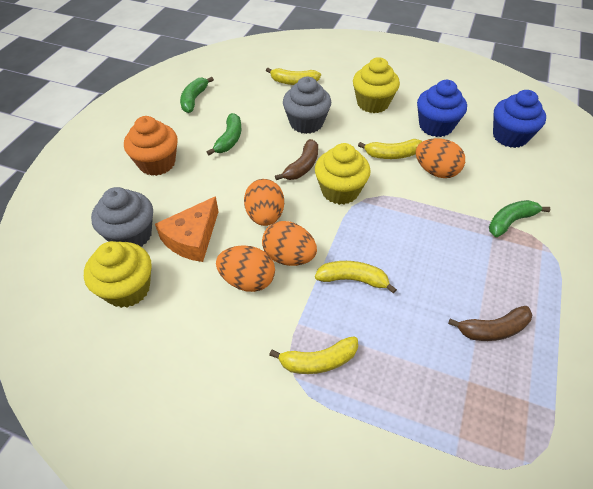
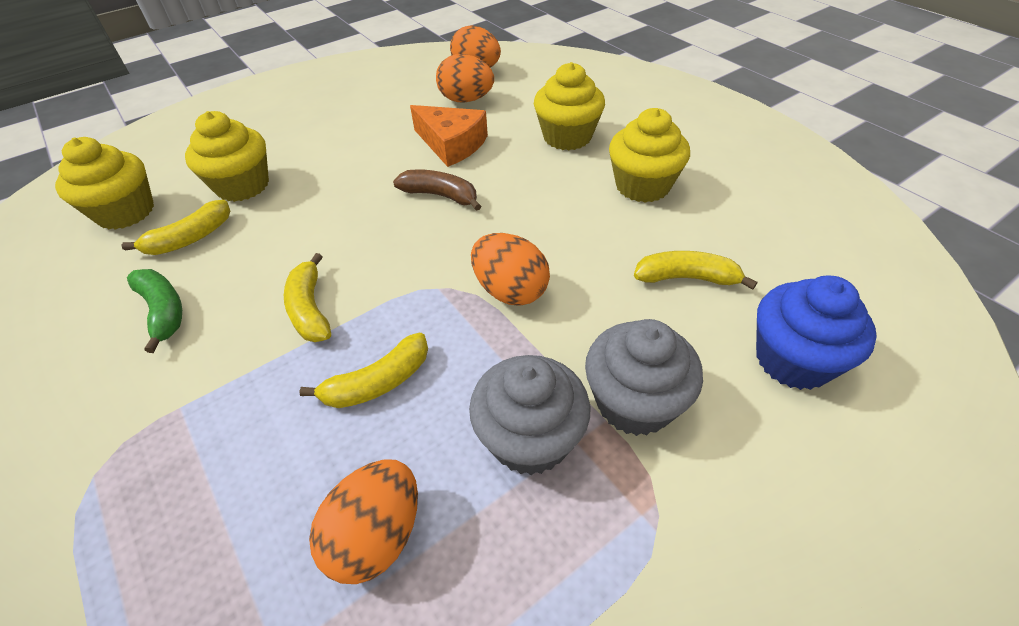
blue cupcake: 2 -> 1
brown banana: 2 -> 1
green banana: 3 -> 1
orange cupcake: 1 -> 0
yellow cupcake: 3 -> 4

